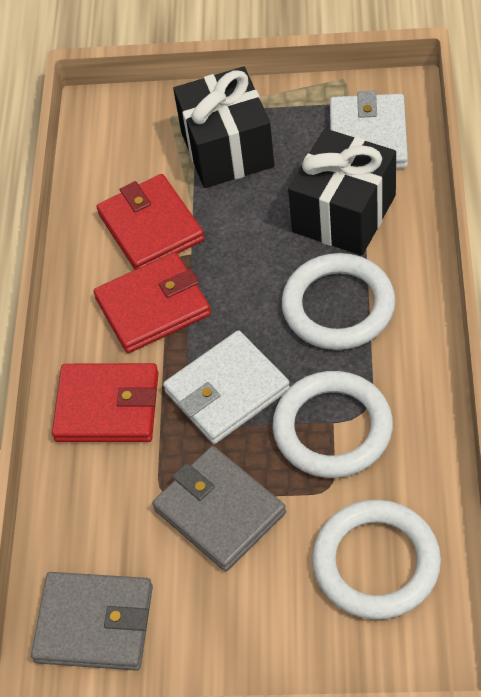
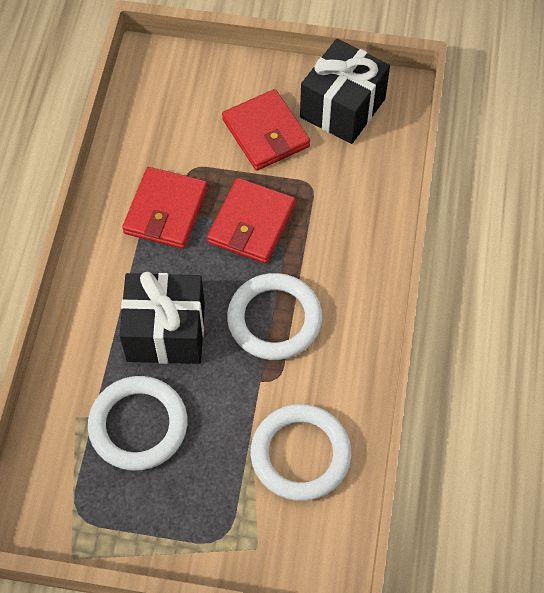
grey wallet: 2 -> 0
white wallet: 2 -> 0

